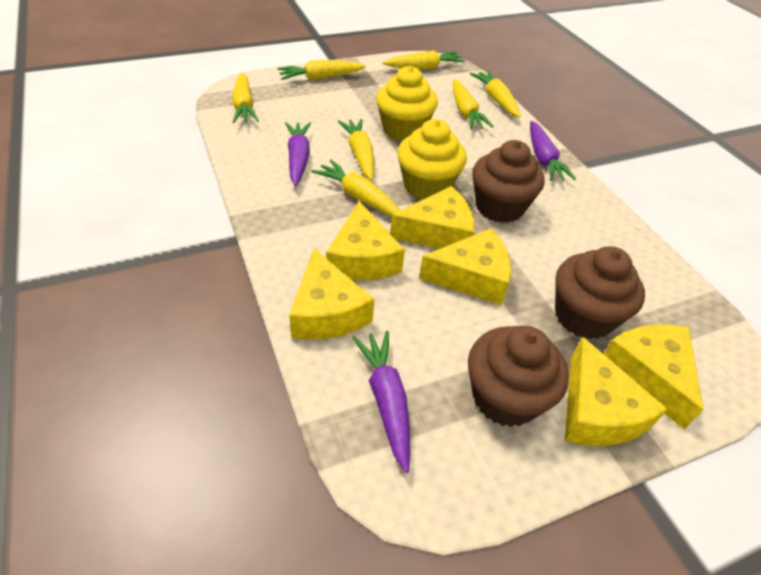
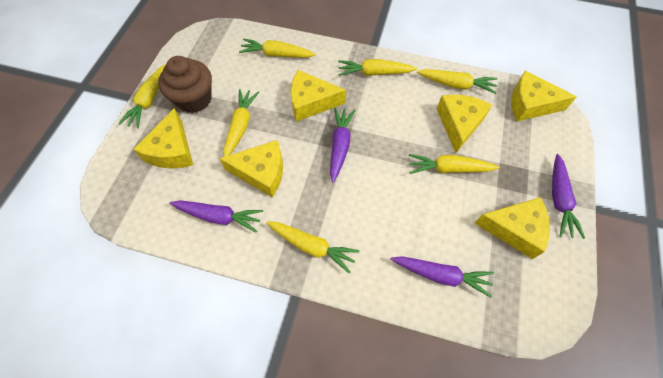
brown cupcake: 3 -> 1
purple carrot: 3 -> 4
yellow cupcake: 2 -> 0

